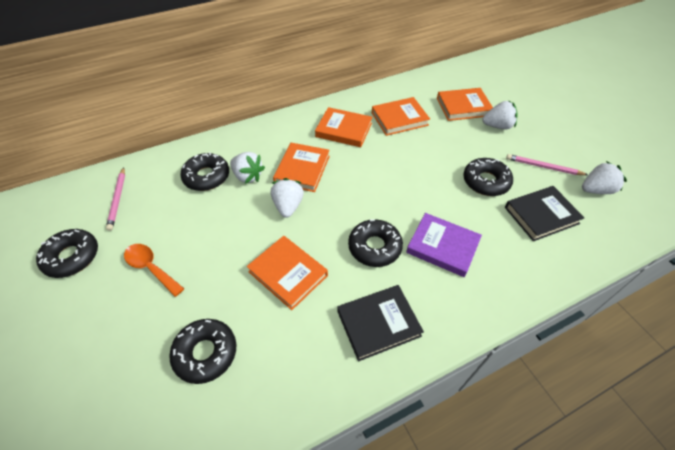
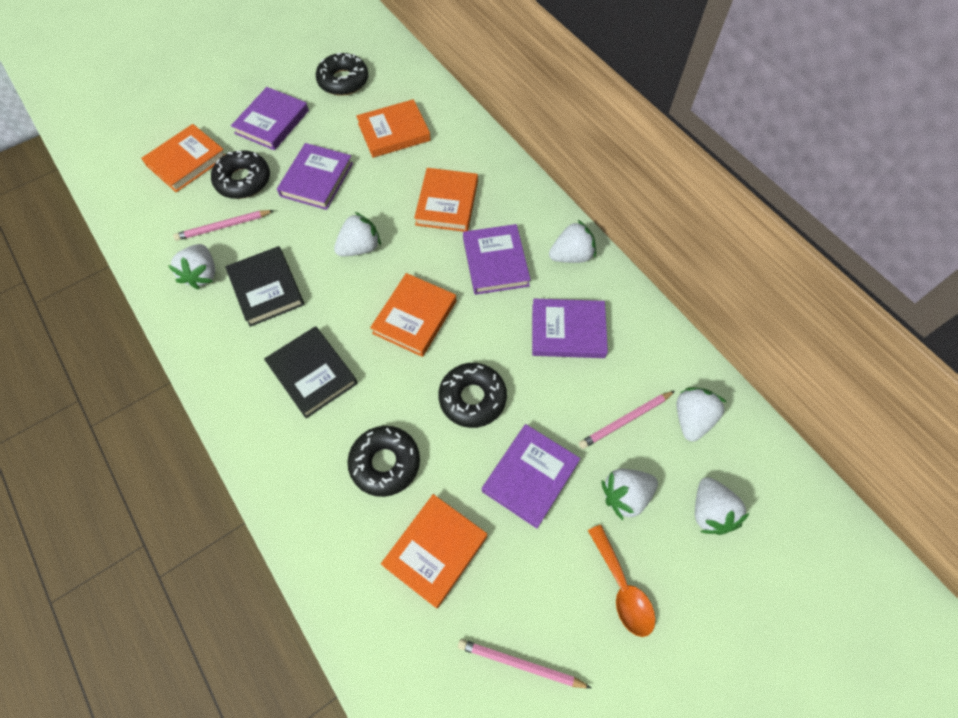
black donut: 5 -> 4
pink pencil: 2 -> 3
purple book: 1 -> 5
white strawberry: 4 -> 6

